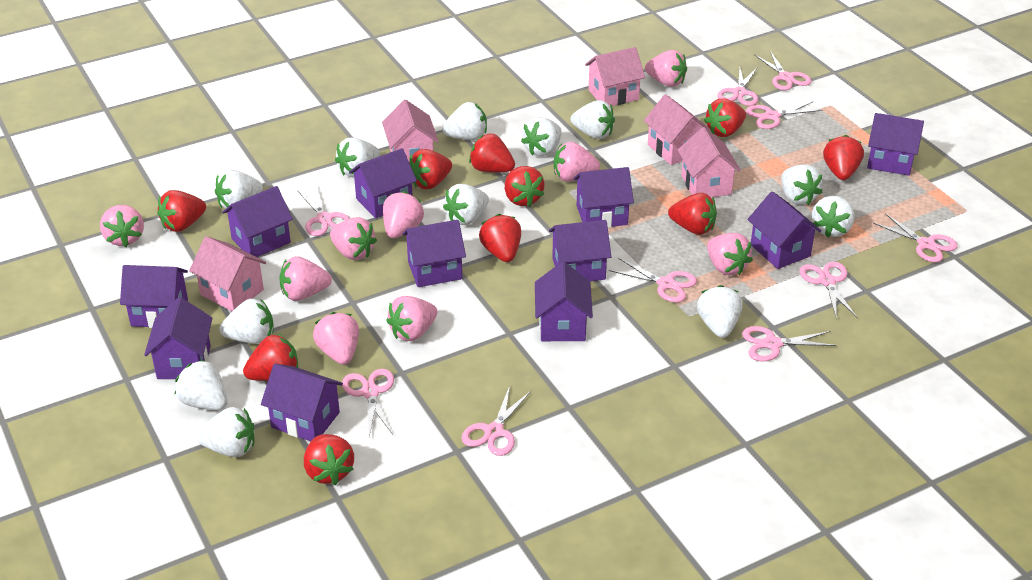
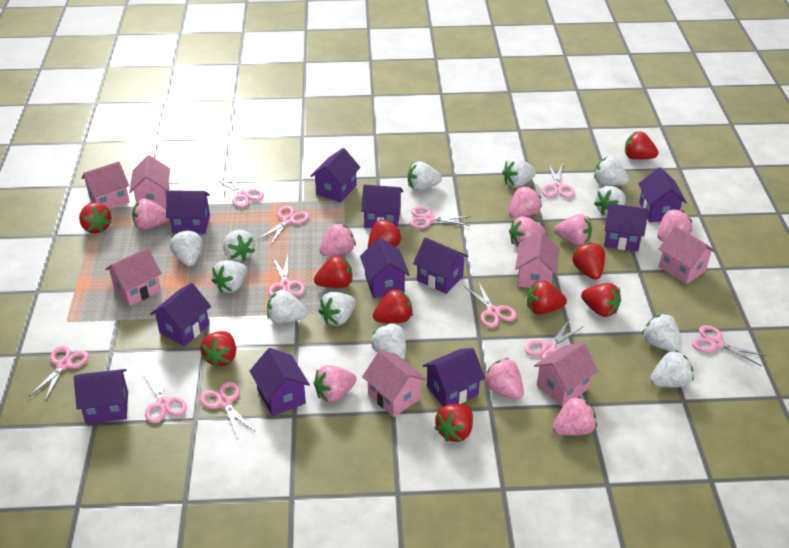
pink house: 5 -> 7
pink scissors: 10 -> 11

